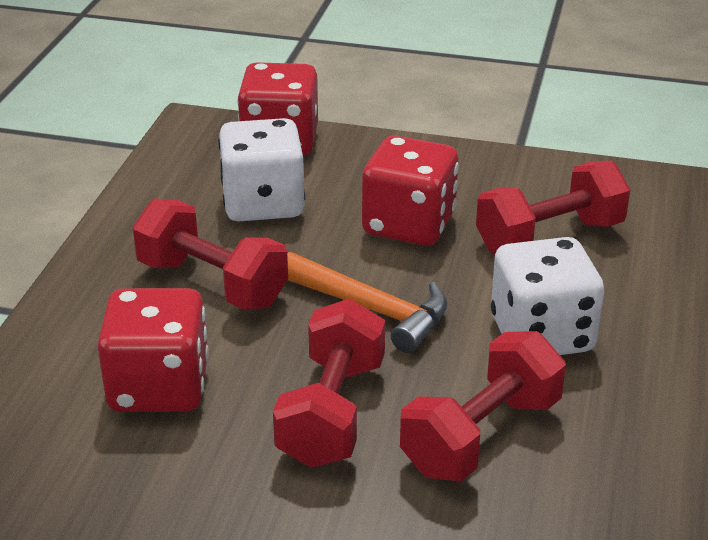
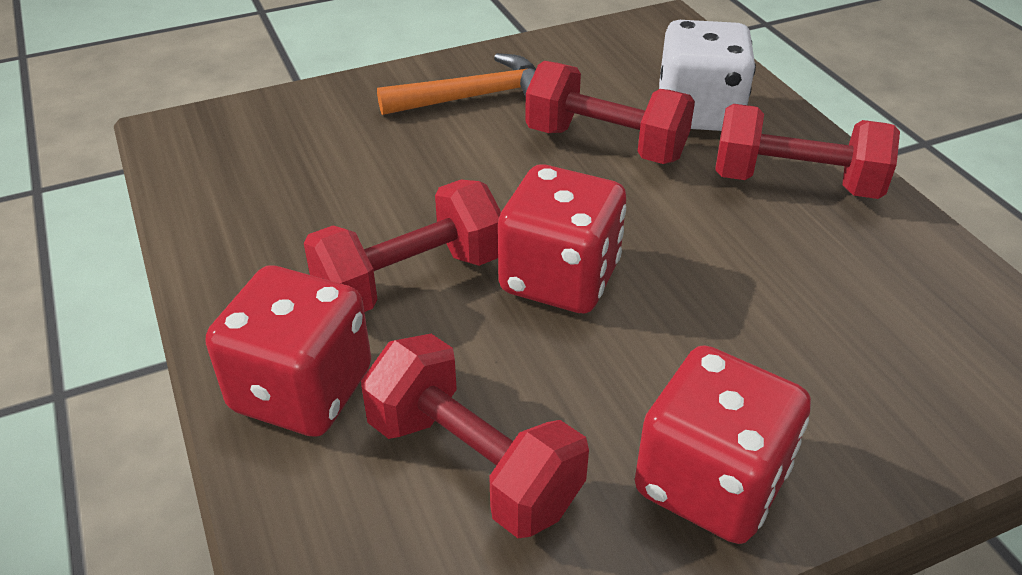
white dice: 2 -> 1

